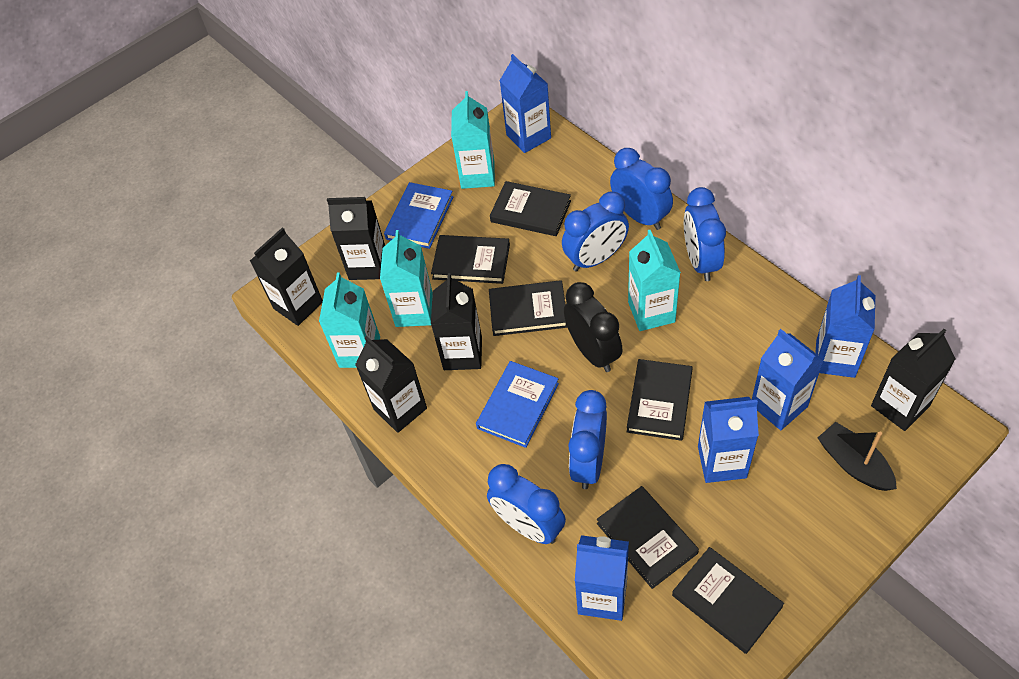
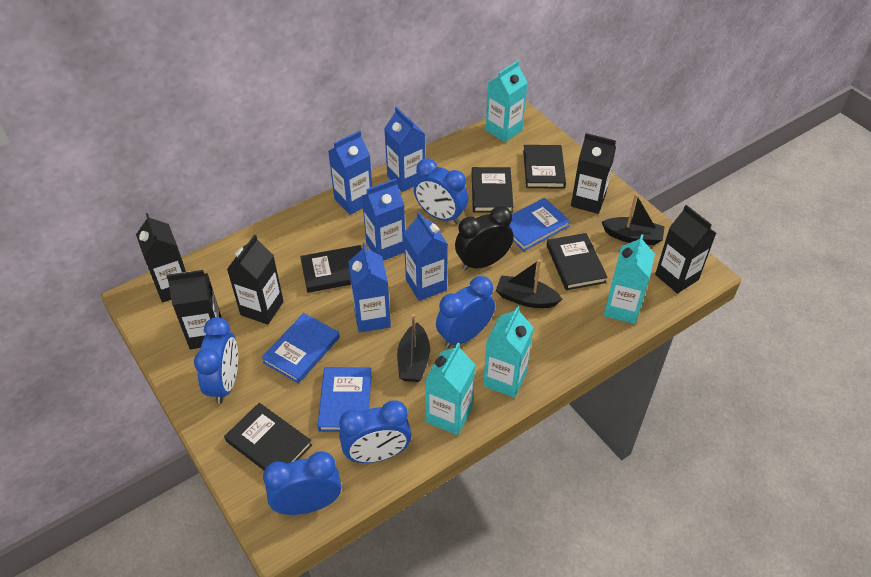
black boat: 1 -> 3
black book: 6 -> 5
blue book: 2 -> 3

